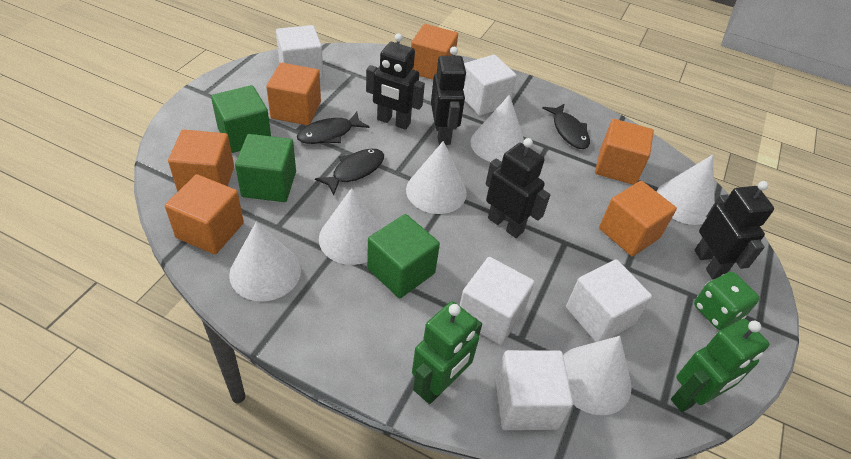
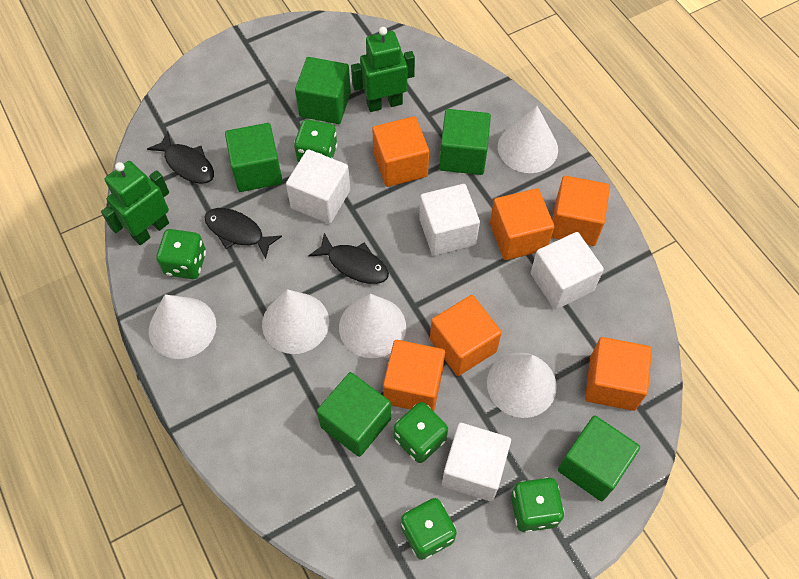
black robot: 4 -> 0
green cube: 3 -> 5
green dice: 1 -> 5
white cone: 6 -> 5
white cube: 5 -> 4

